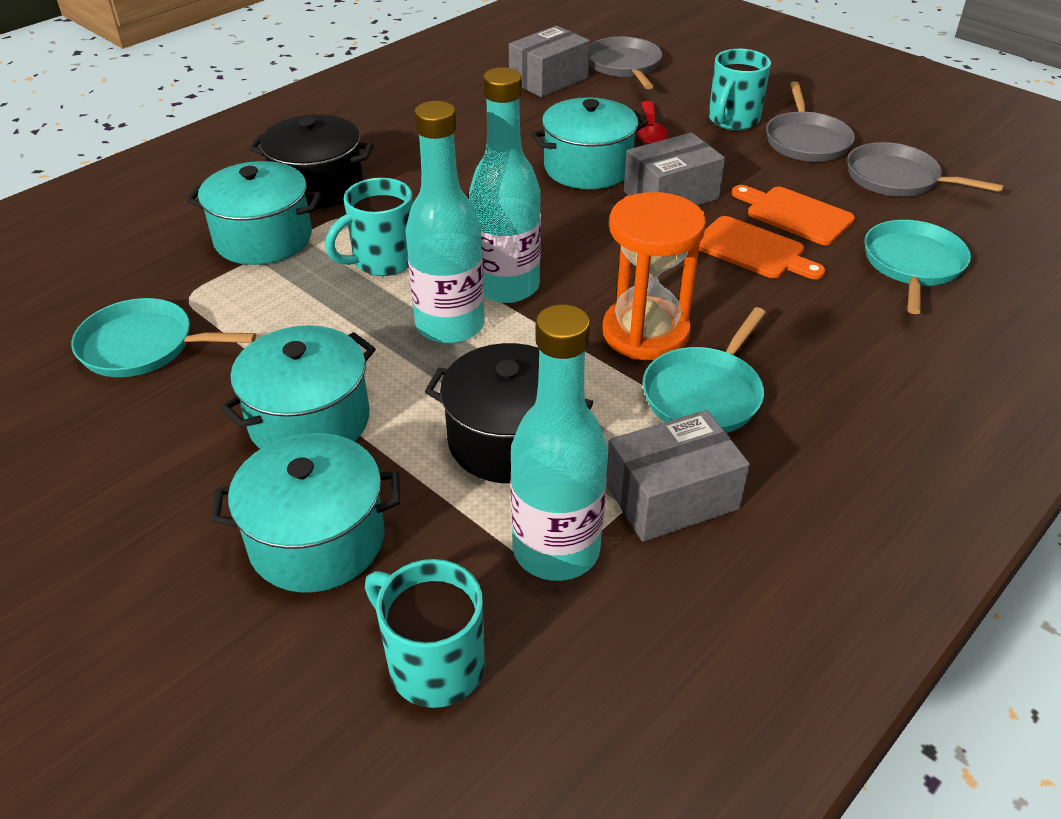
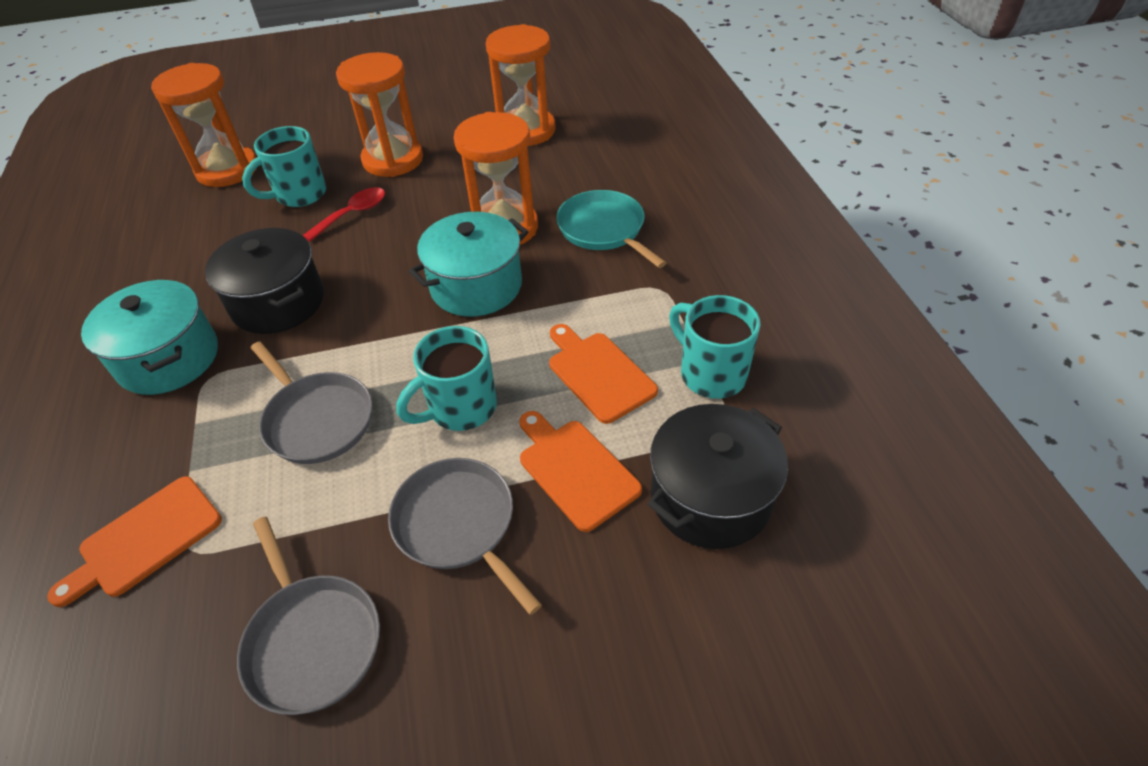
grey box: 3 -> 0
orange cutting board: 2 -> 3
orange hourglass: 1 -> 4
turquoise bottle: 3 -> 0
turquoise pan: 3 -> 1
turquoise pot: 4 -> 2

